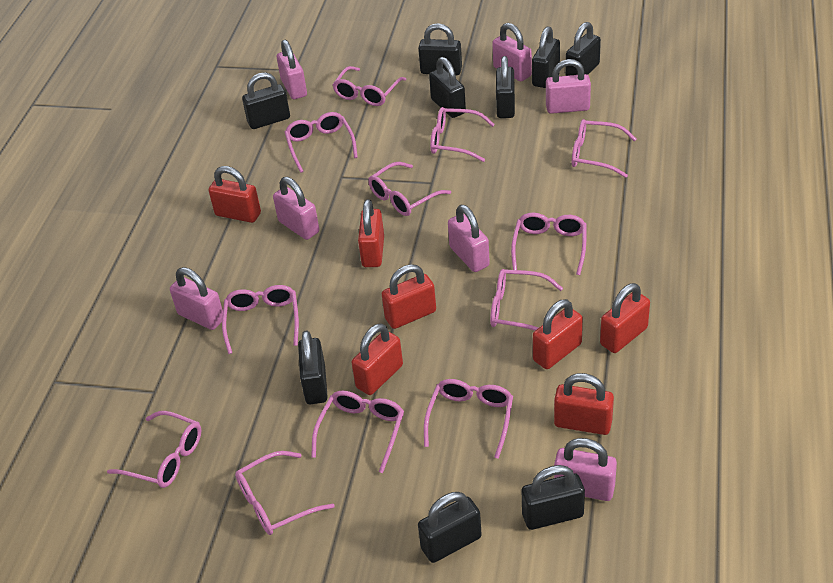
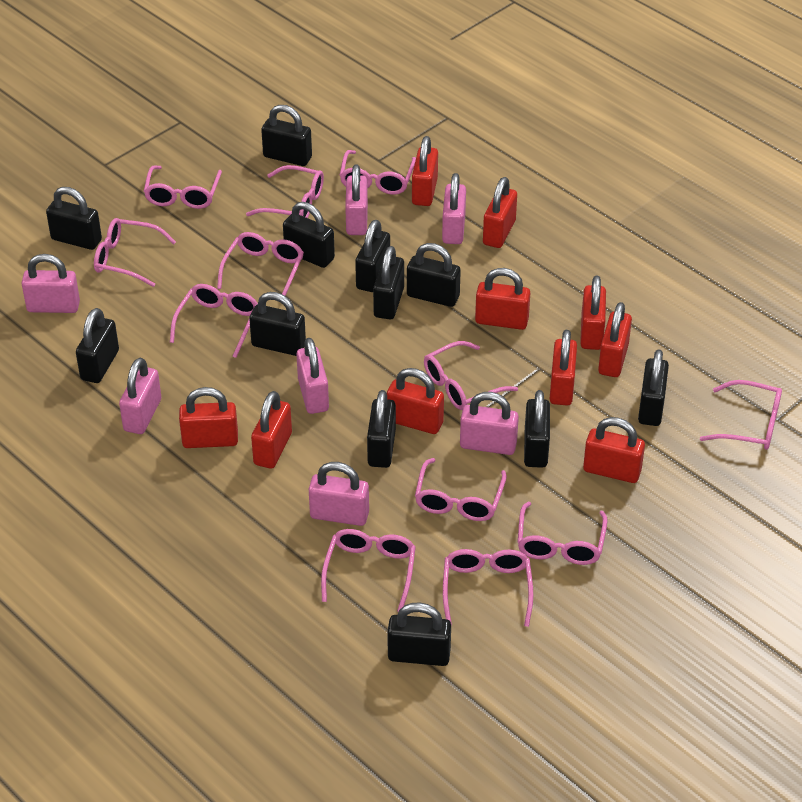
black padlock: 9 -> 12
red padlock: 7 -> 10

